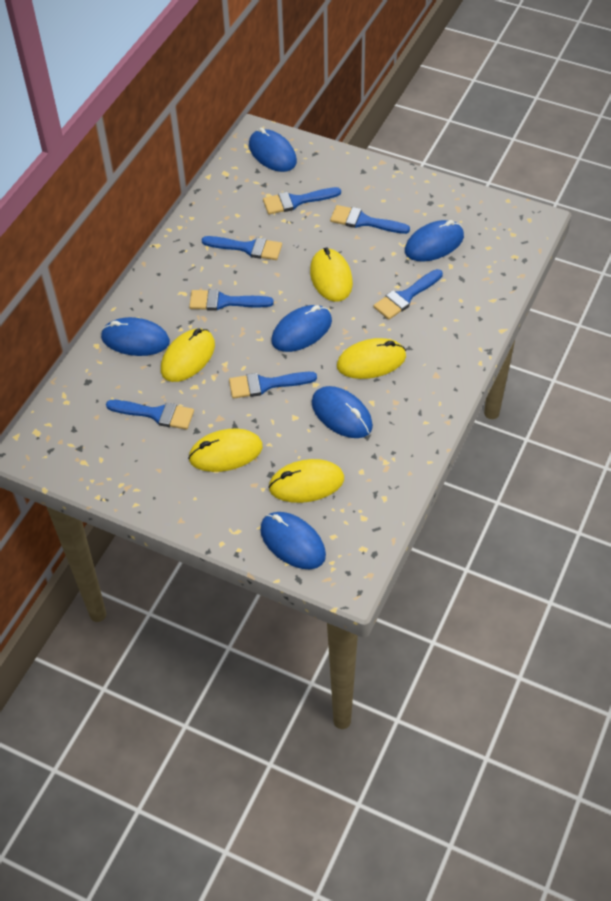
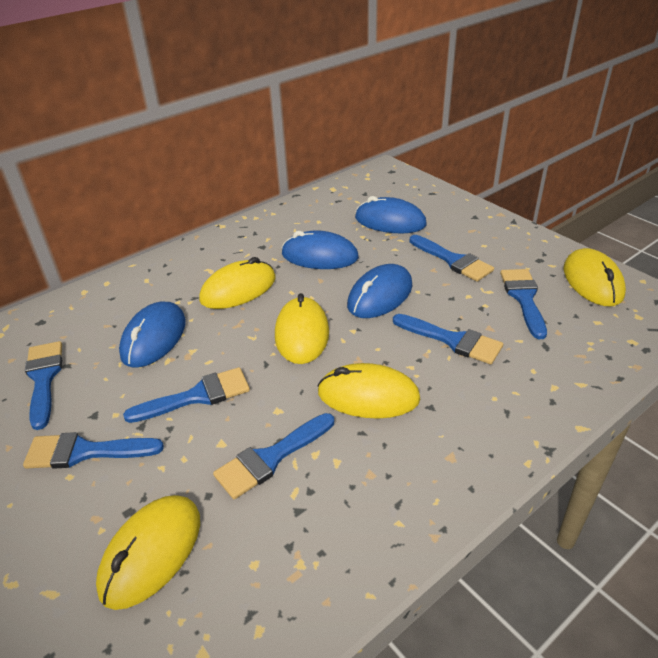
blue mouse: 6 -> 4

